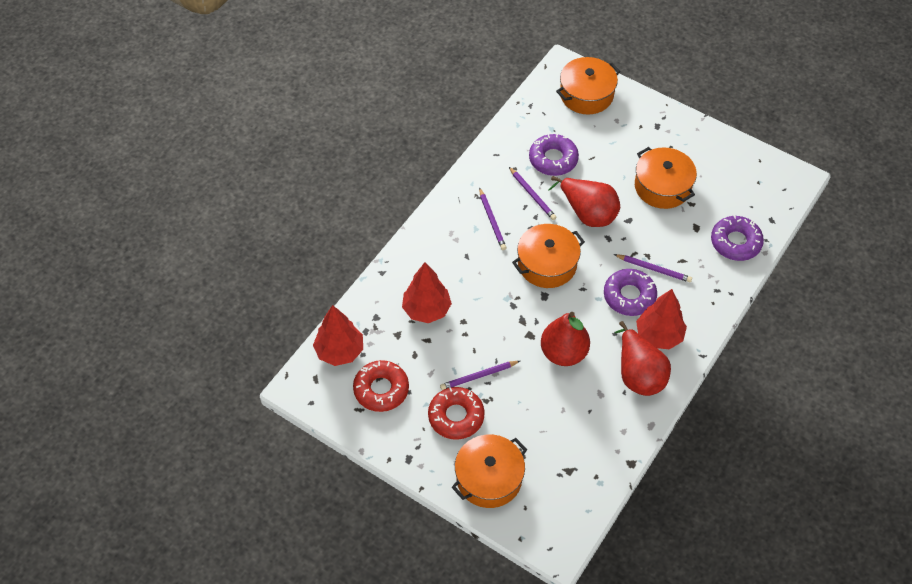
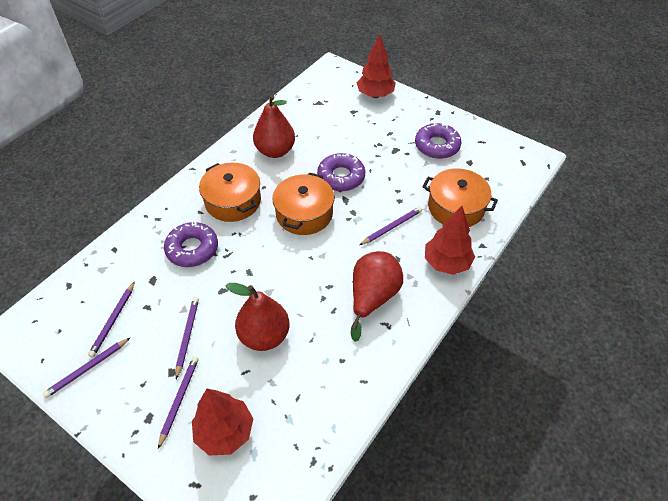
orange pot: 4 -> 3
purple pencil: 4 -> 5
red donut: 2 -> 0

